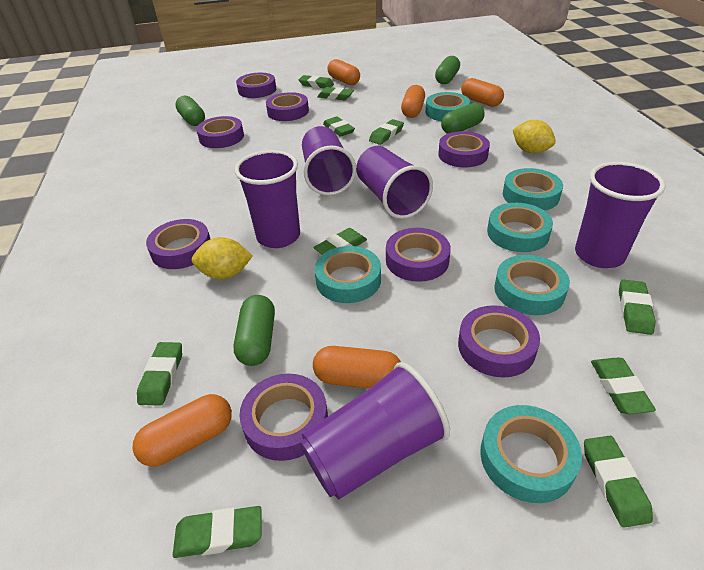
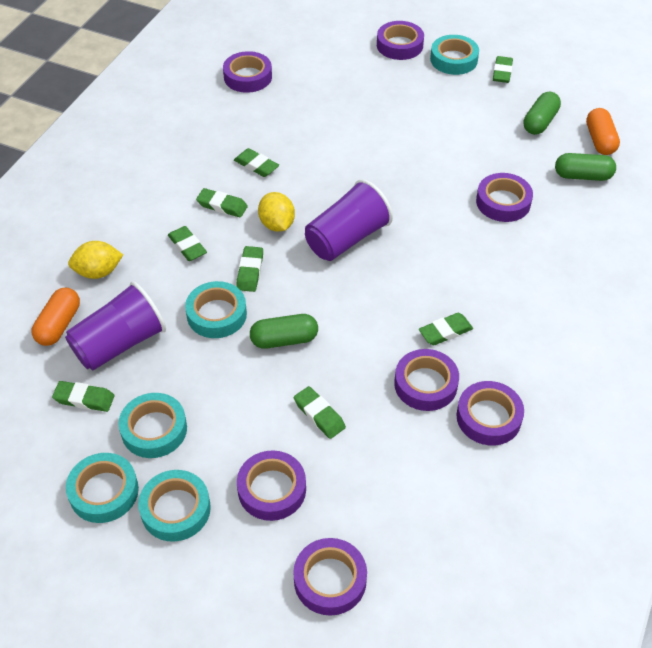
green capsule: 4 -> 3
green eraser: 10 -> 8
orange capsule: 5 -> 2
purple cup: 5 -> 2
purple tape: 8 -> 7
turquoise tape: 6 -> 5

